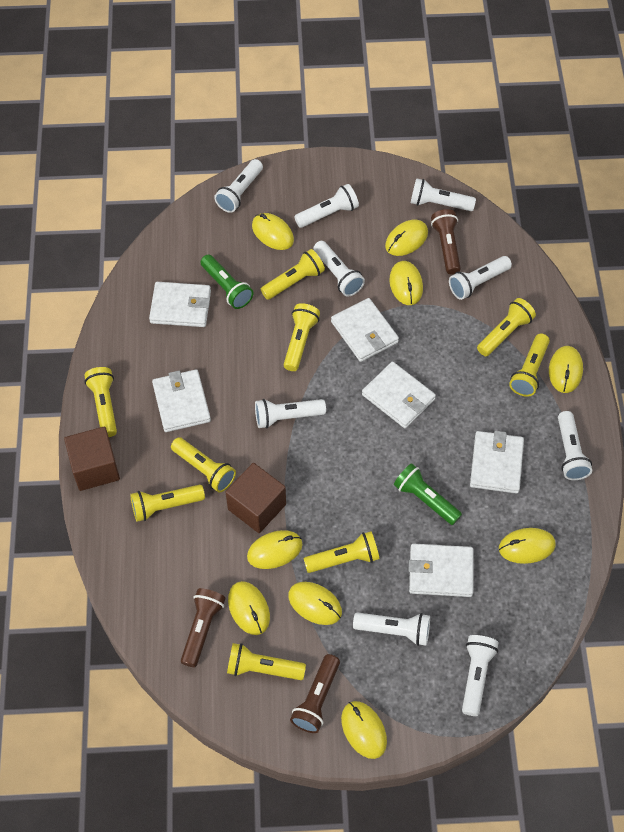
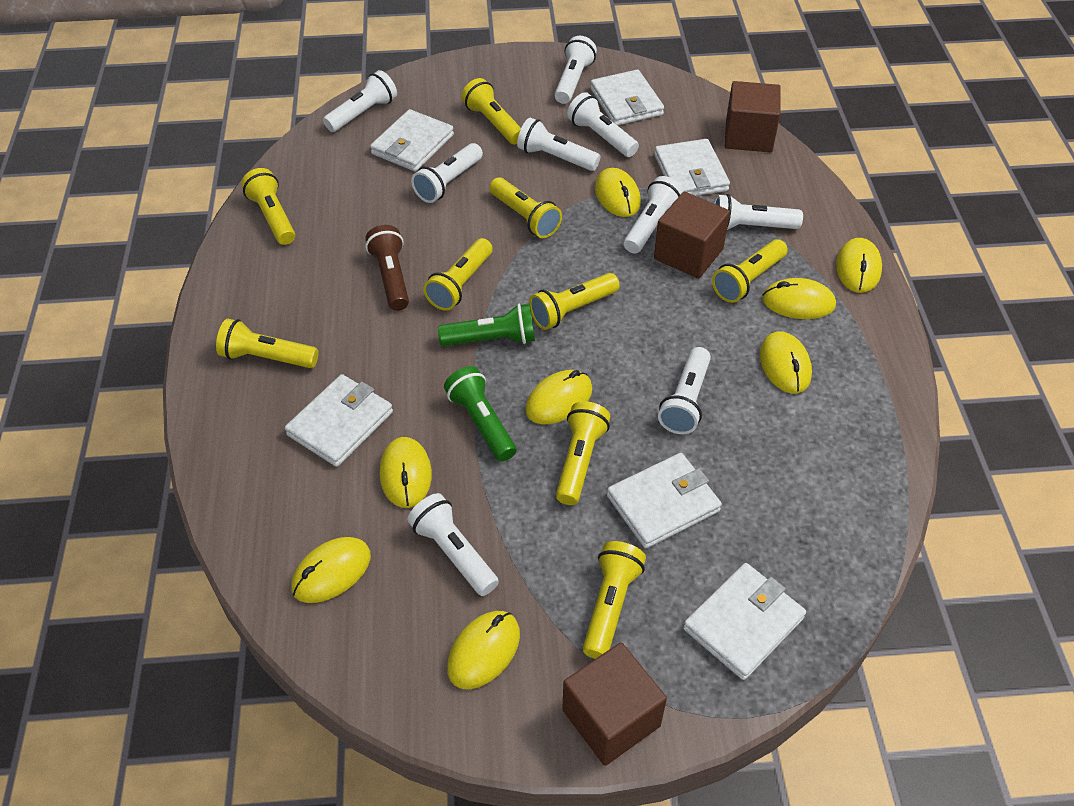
brown cube: 2 -> 3
brown flashlight: 3 -> 1
yellow mouse: 9 -> 8

